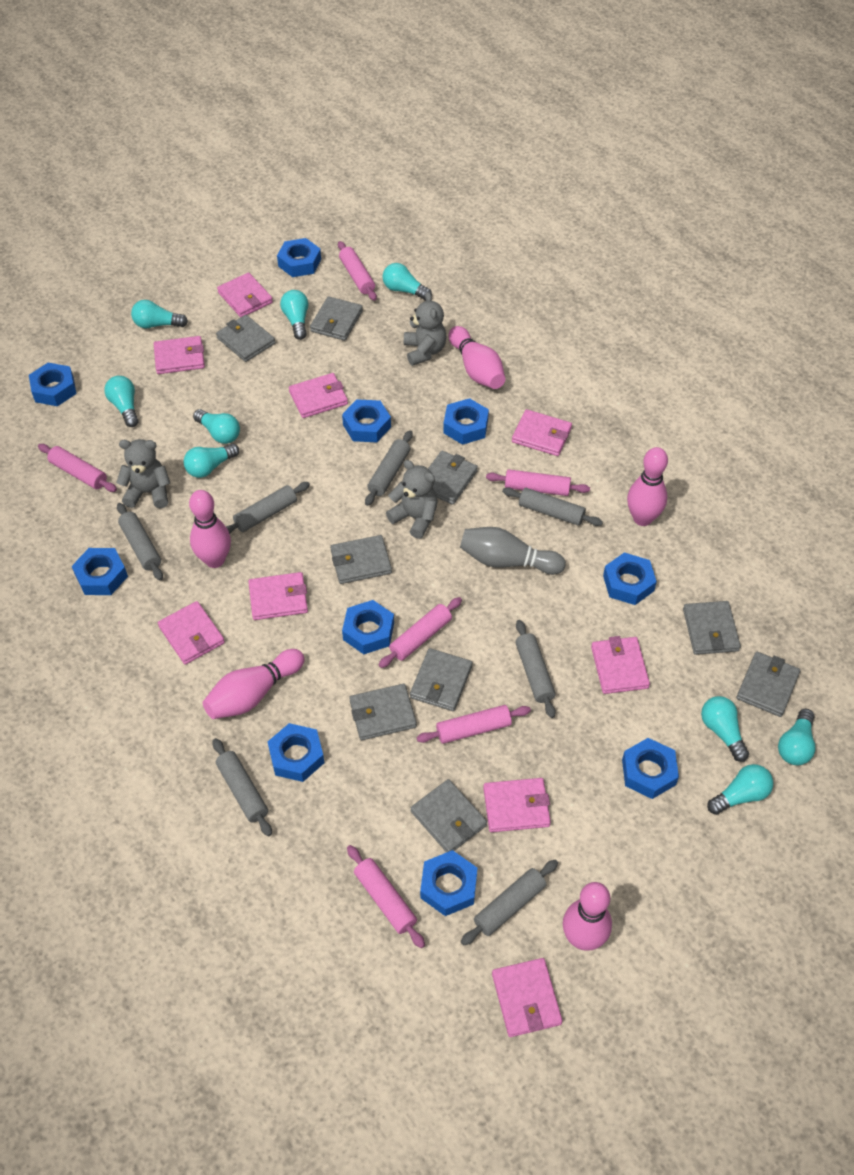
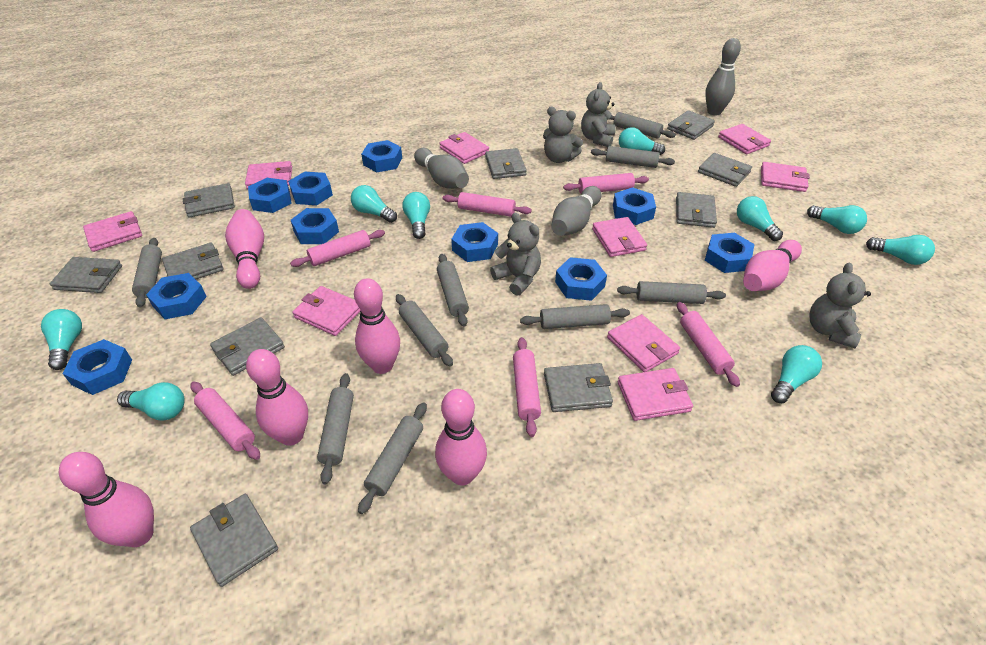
grey bowling pin: 1 -> 3
grey rolling pin: 7 -> 9
grey teddy bear: 3 -> 4
grey wallet: 9 -> 10
pink bowling pin: 5 -> 6

